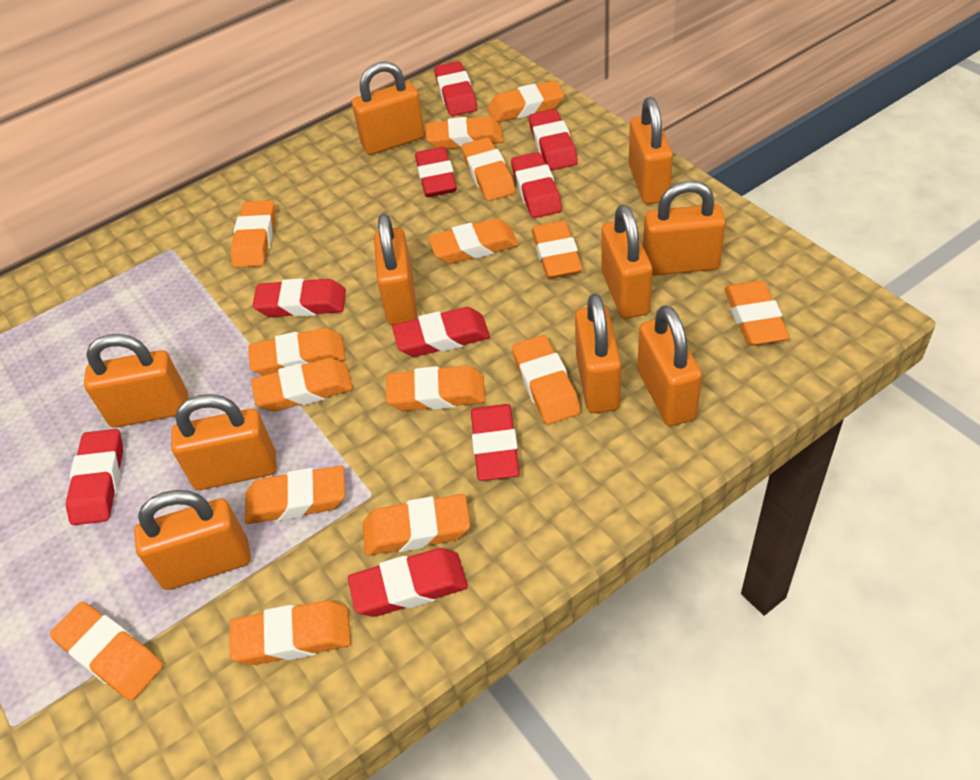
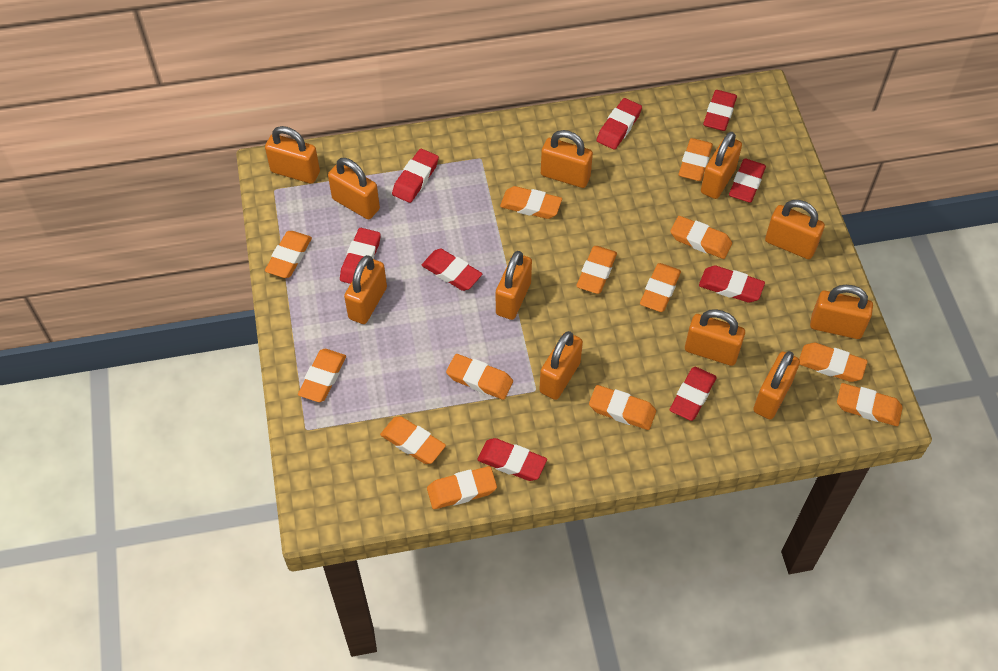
orange eraser: 15 -> 13
orange padlock: 10 -> 11

